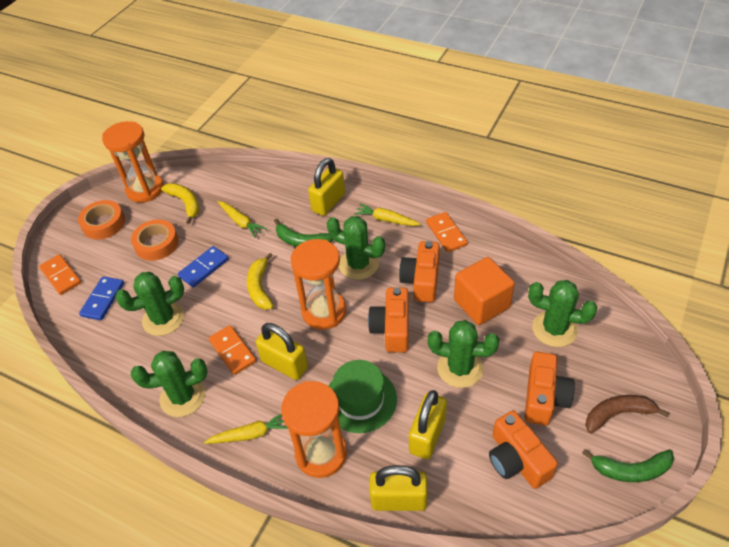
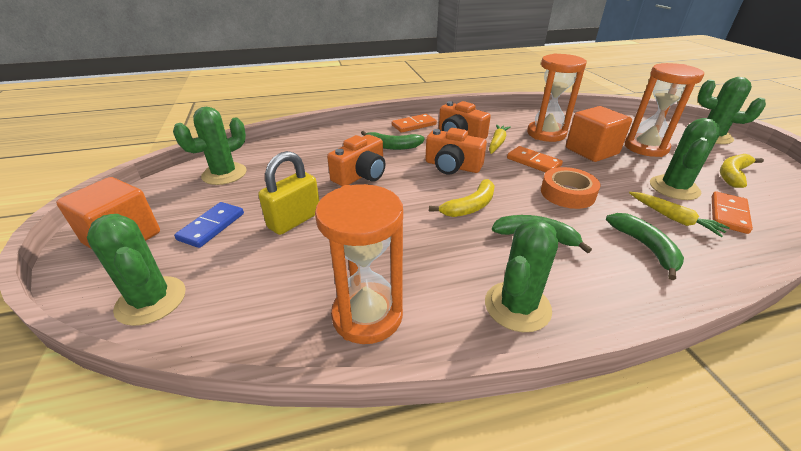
blue domino: 2 -> 1
brown banana: 1 -> 0
green banana: 2 -> 3
green hat: 1 -> 0
orange camera: 4 -> 3
orange cube: 1 -> 2
orange tape: 2 -> 1
yellow carrot: 3 -> 2
yellow padlock: 4 -> 1

